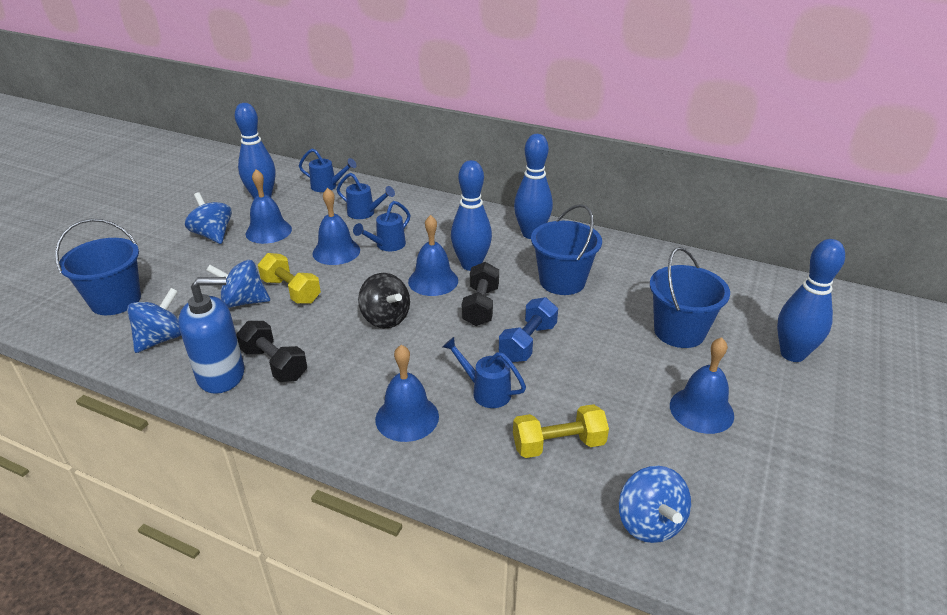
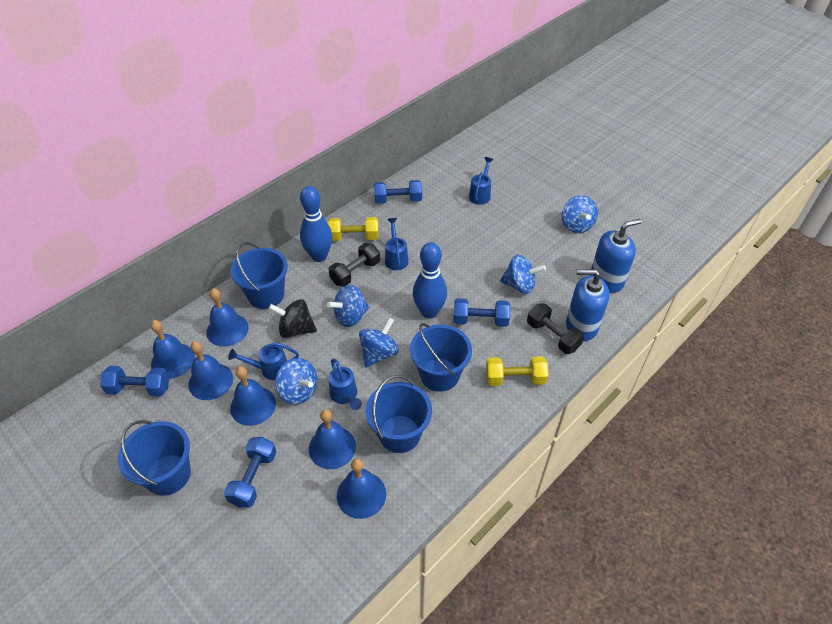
blue bell: 5 -> 6
blue bowling pin: 4 -> 2
blue bucket: 3 -> 4
blue dumbbell: 1 -> 4
blue soap dispenser: 1 -> 2
blue spinning top: 4 -> 5

